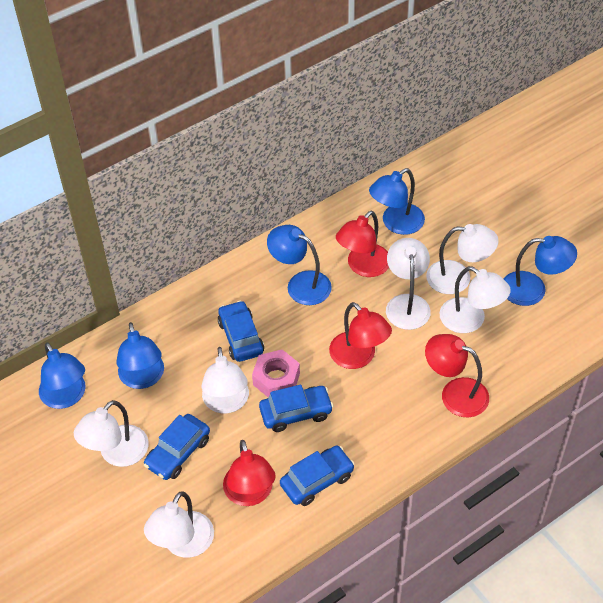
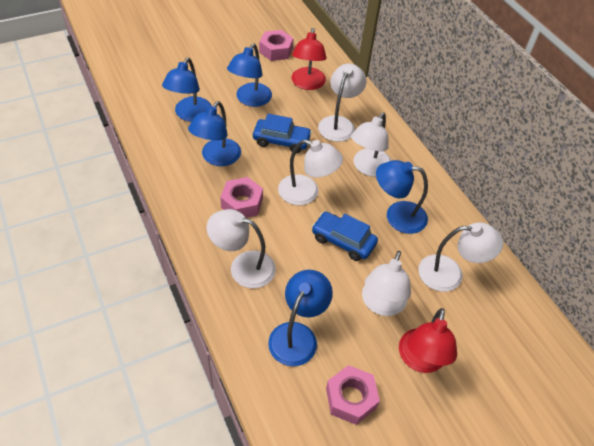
blue car: 4 -> 2
pink nut: 1 -> 3
red lamp: 4 -> 2

